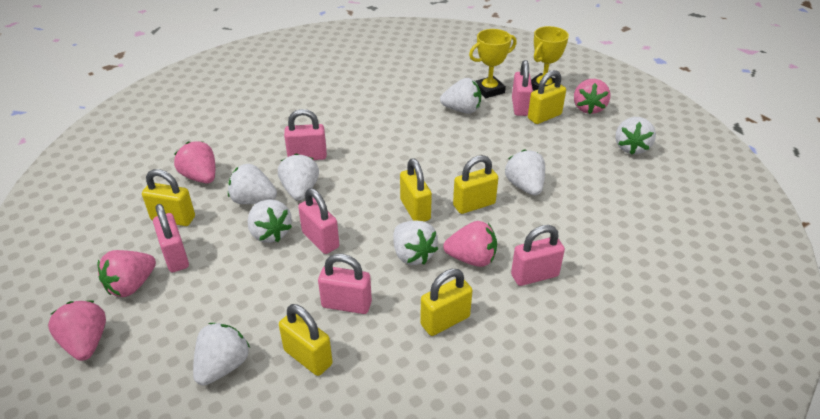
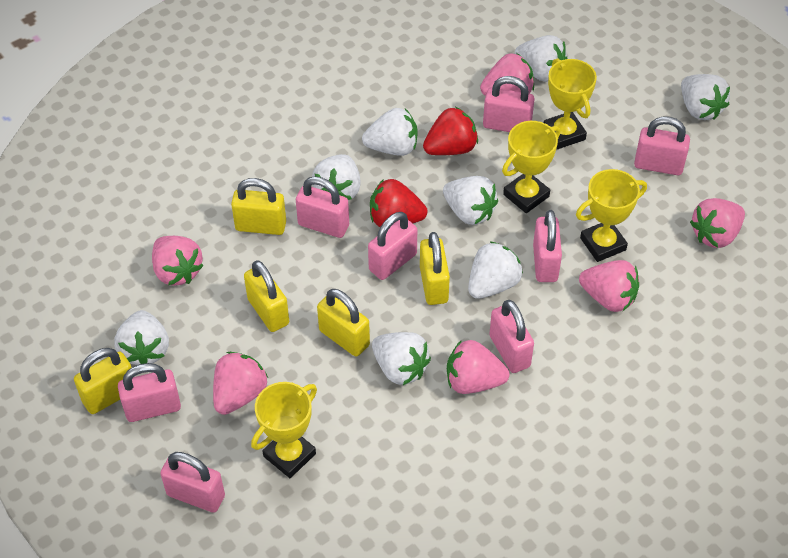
pink padlock: 6 -> 8
pink strawberry: 5 -> 6
red strawberry: 0 -> 2
yellow padlock: 6 -> 5
yellow trophy: 2 -> 4

